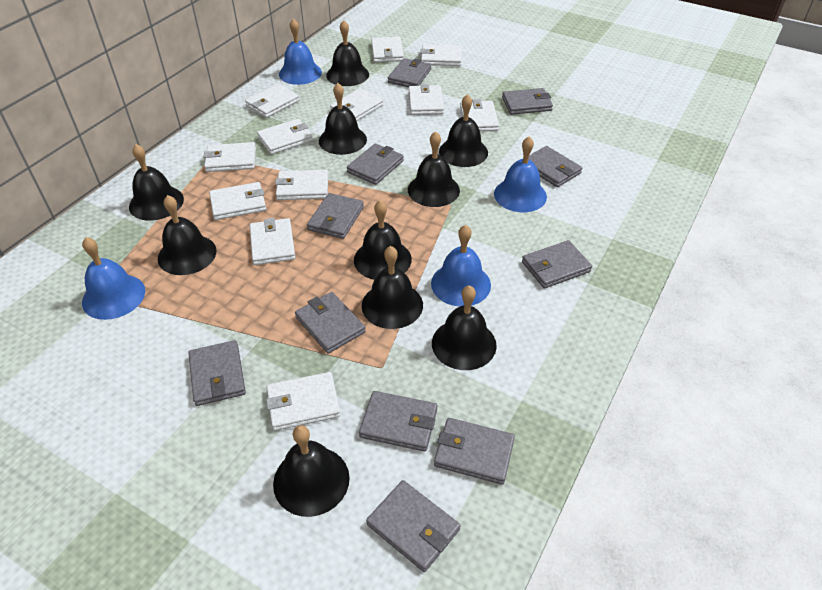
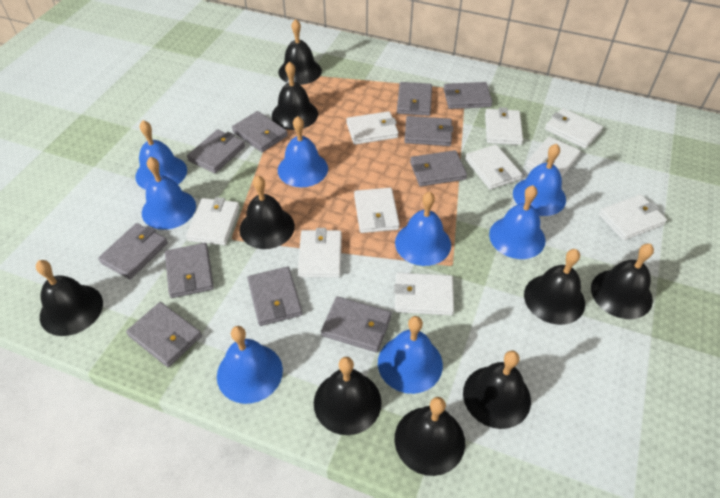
black bell: 10 -> 9
blue bell: 4 -> 8
white wallet: 12 -> 10

